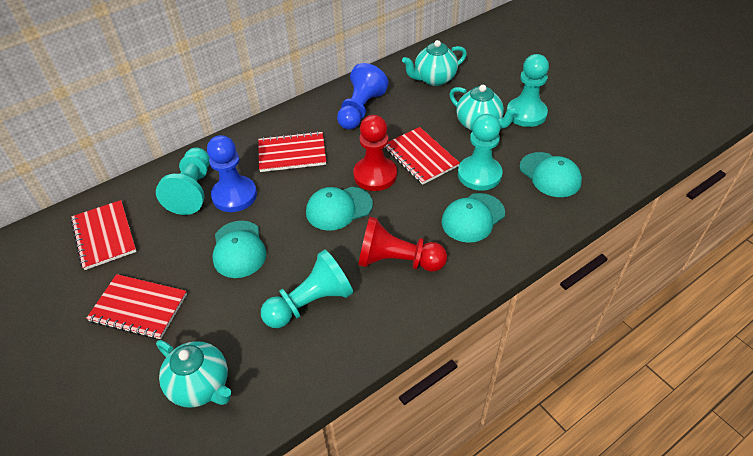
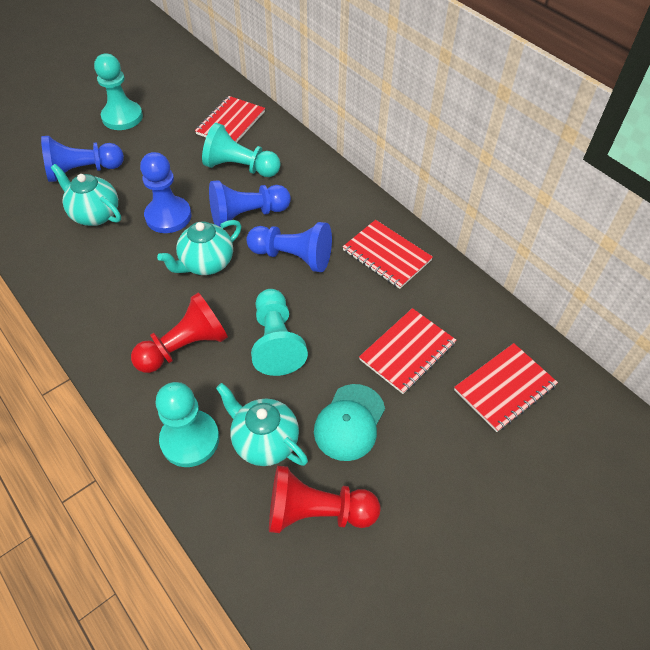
blue pawn: 2 -> 4
turquoise cap: 4 -> 1

